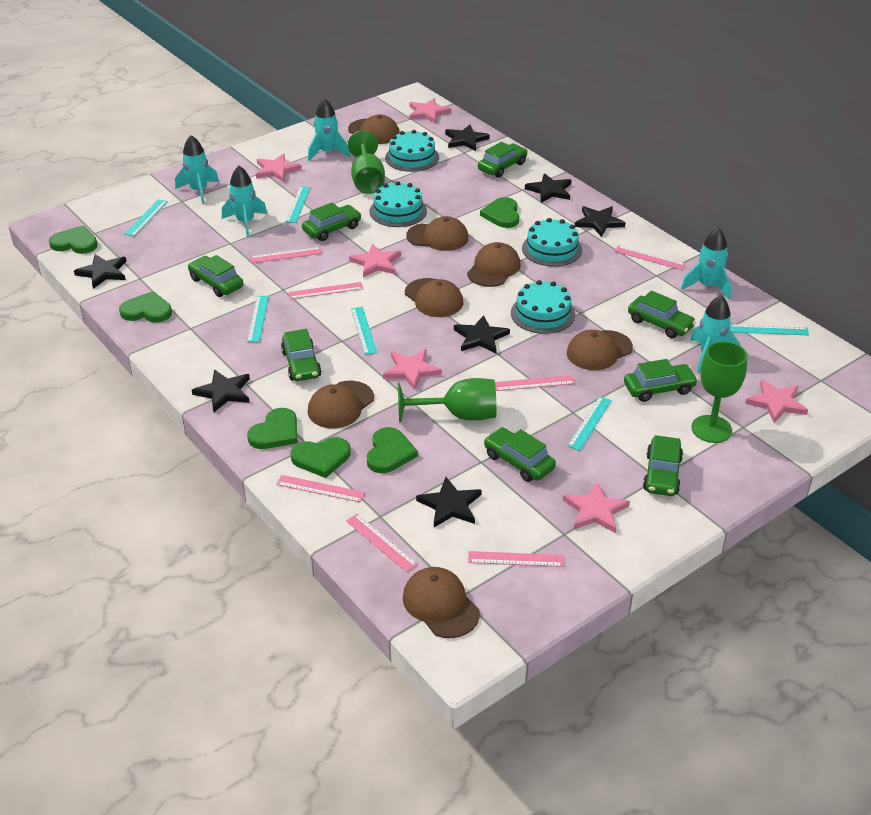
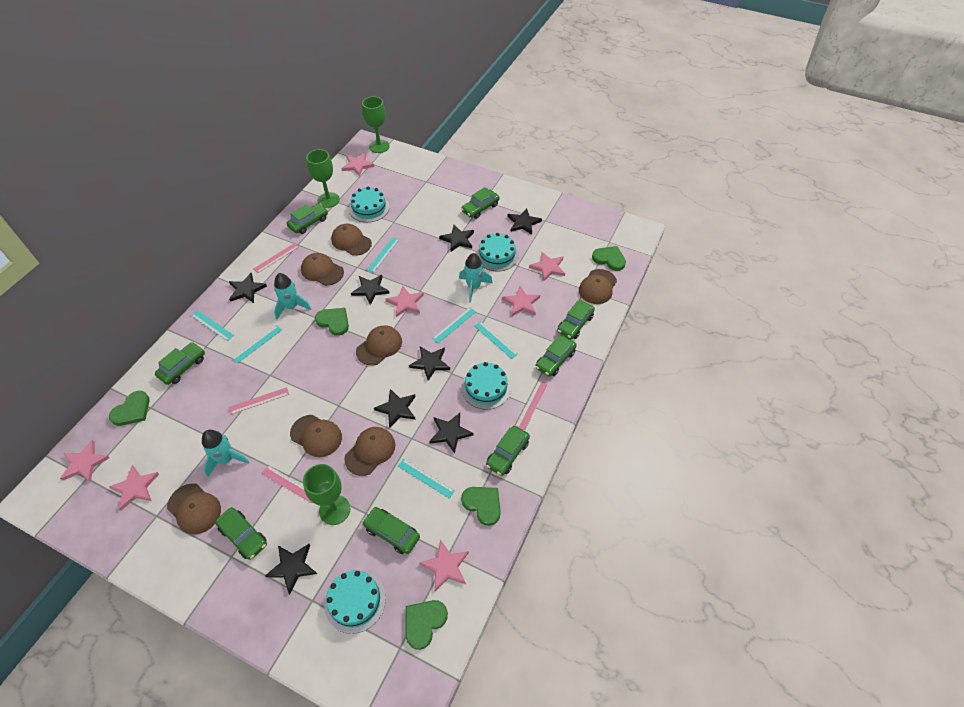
black star: 7 -> 8
green heart: 6 -> 5
pink ruler: 7 -> 4
pink star: 6 -> 7
turquoise rocket: 5 -> 3

